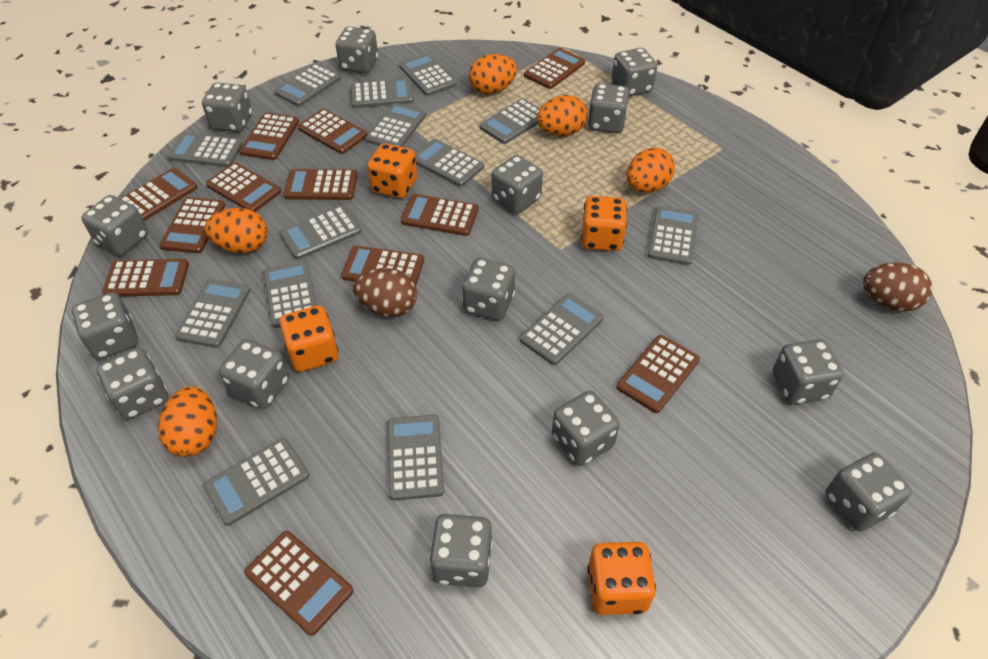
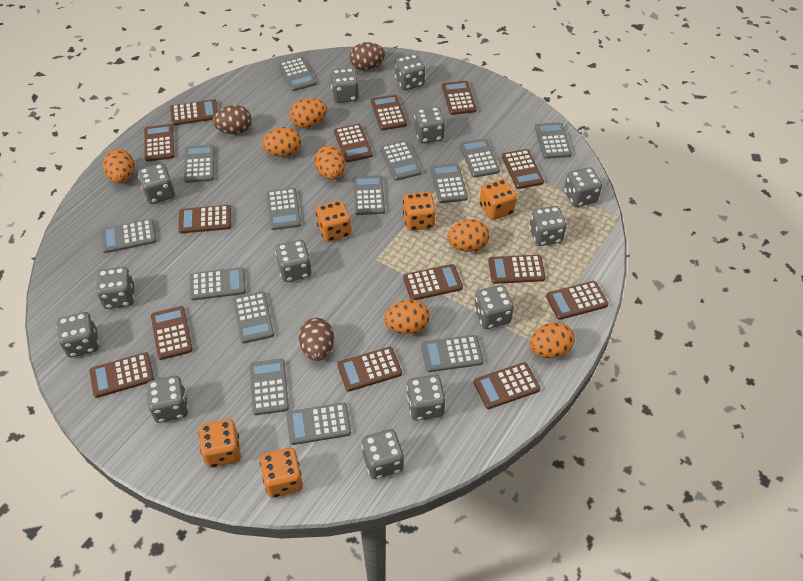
brown calculator: 12 -> 14
brown egg: 2 -> 3
grey dice: 14 -> 13
orange dice: 4 -> 5
orange egg: 5 -> 7

